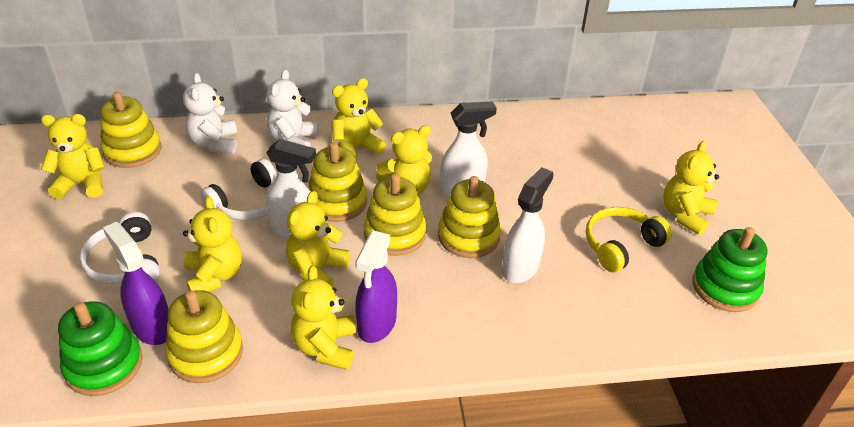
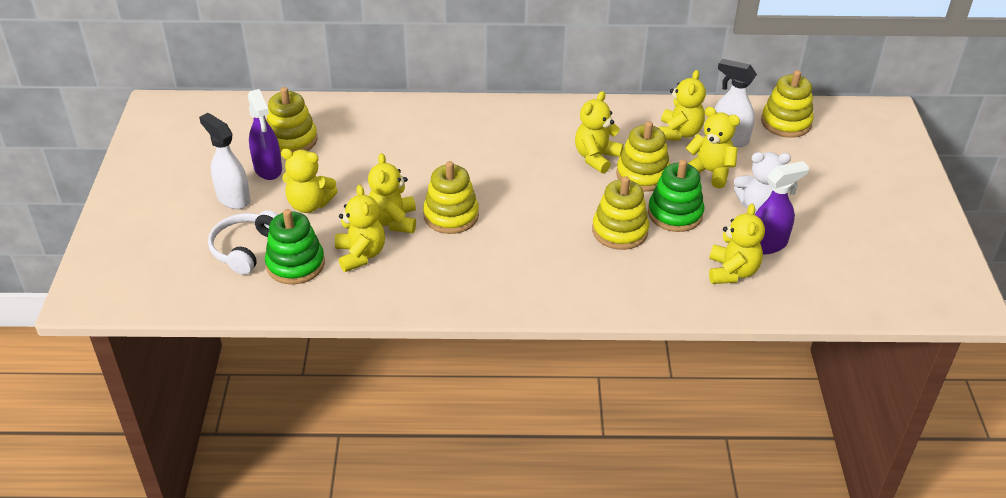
white headphones: 2 -> 1
white spray bottle: 3 -> 2
white teddy bear: 2 -> 1
yellow headphones: 1 -> 0

